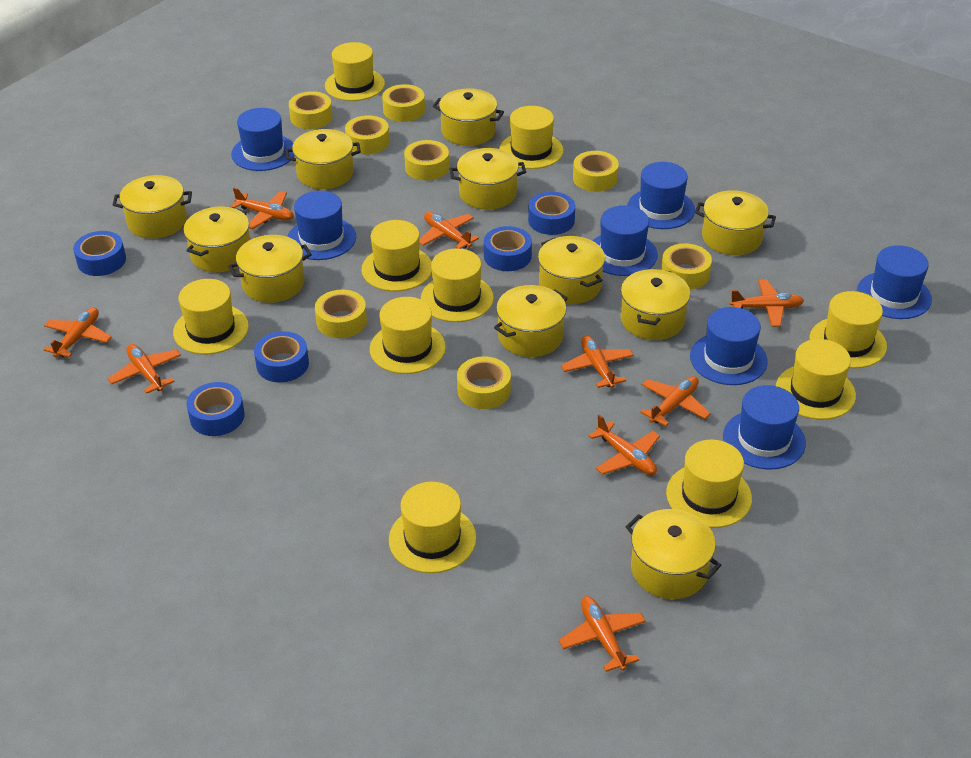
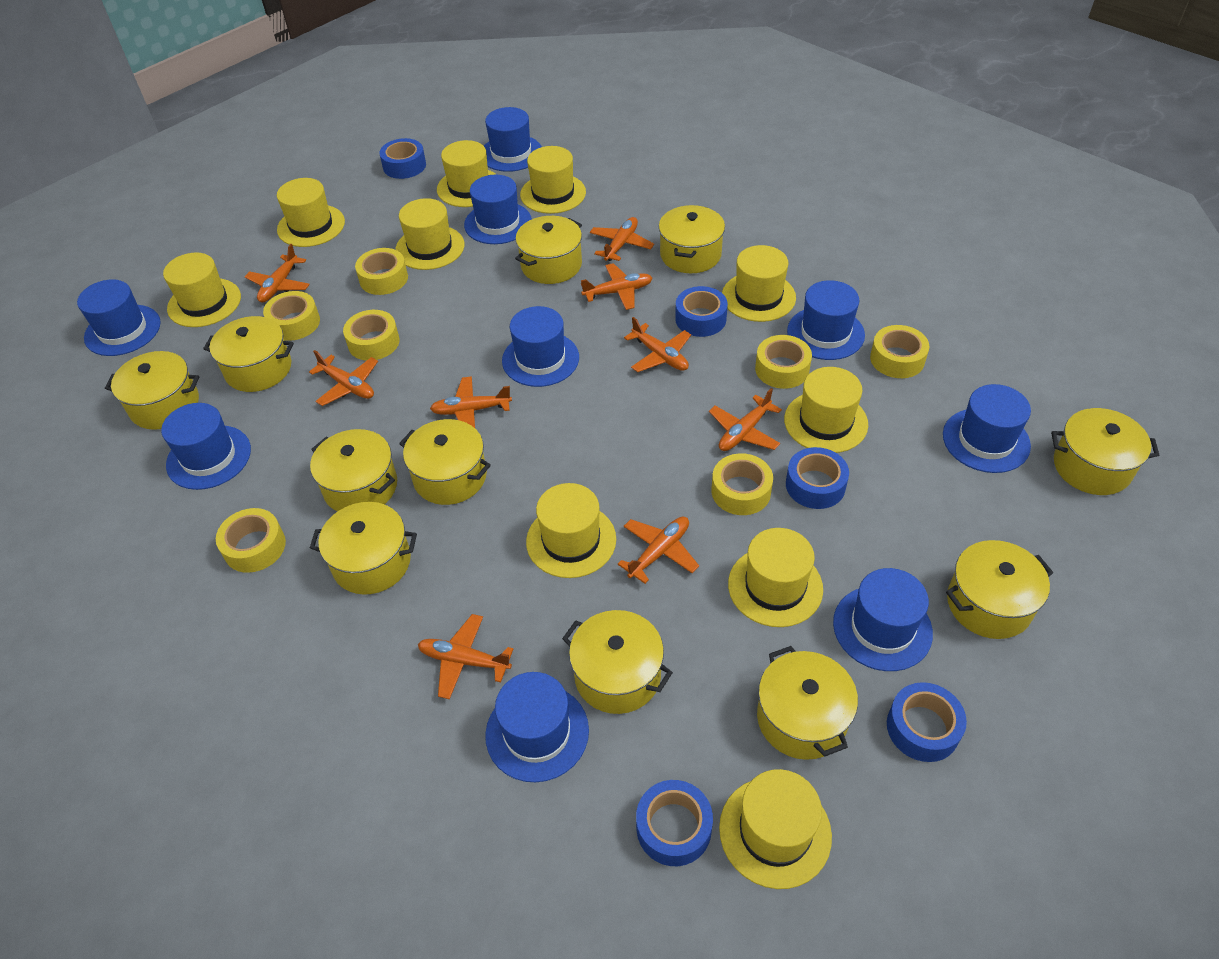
blue hat: 7 -> 9
yellow tape: 8 -> 7

